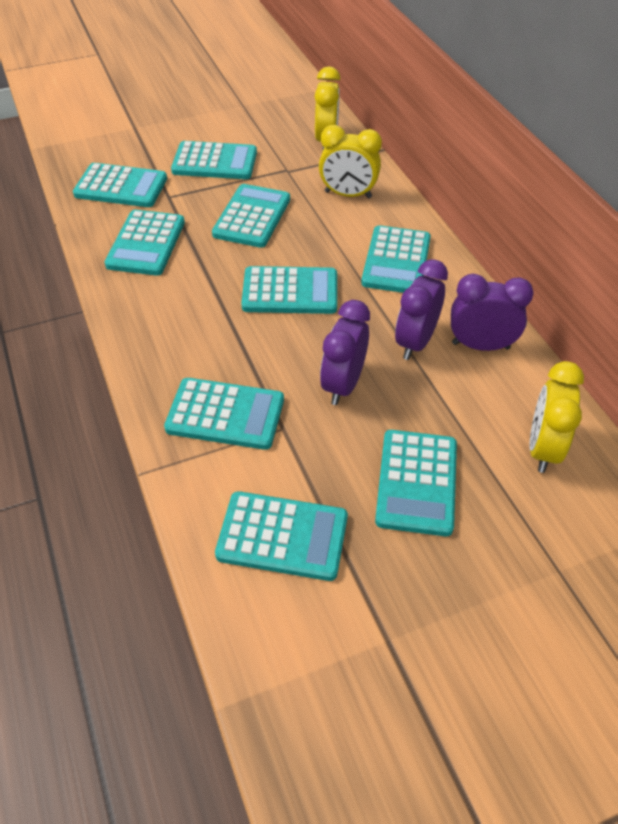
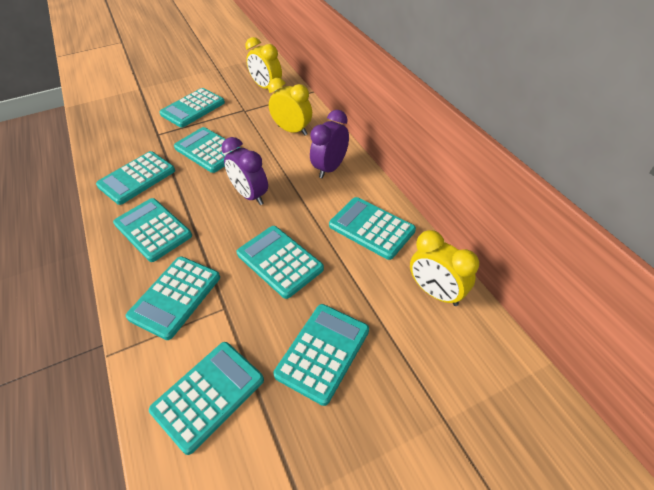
purple clock: 3 -> 2

